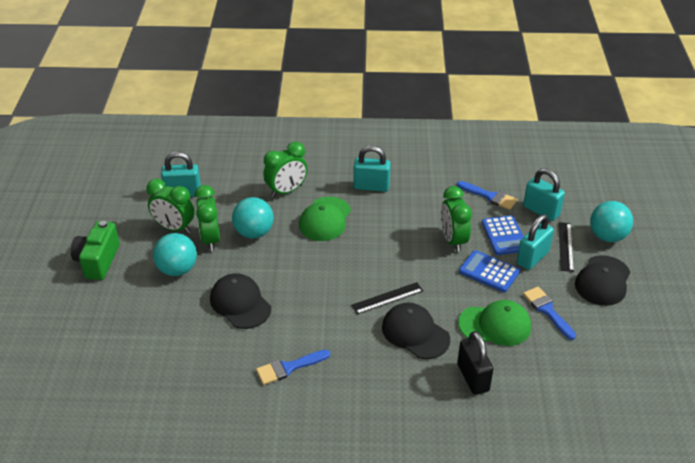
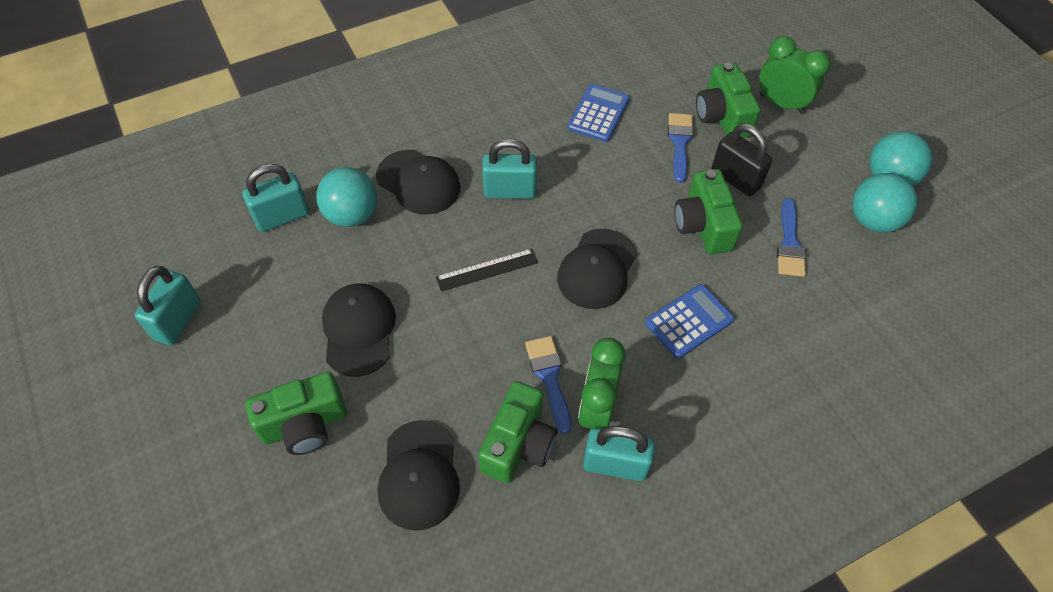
black cap: 3 -> 4
black ruler: 2 -> 1
green camera: 1 -> 4
green cap: 2 -> 0
green clock: 4 -> 2

